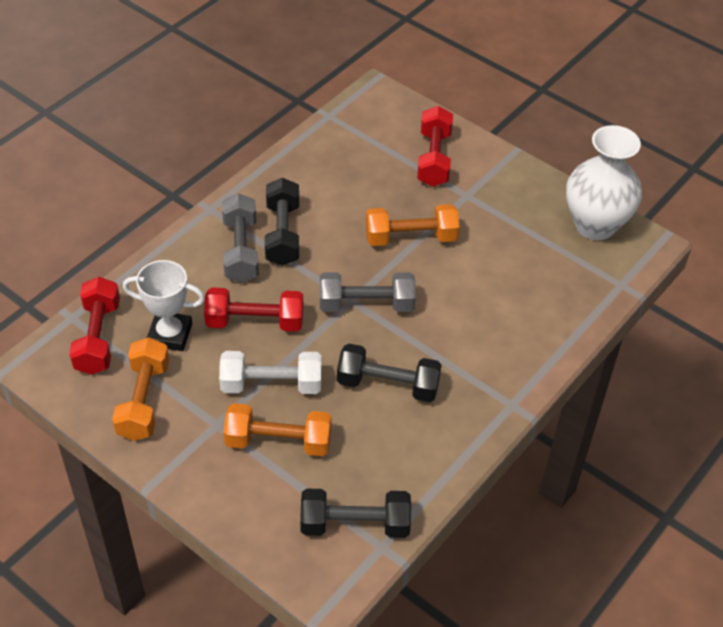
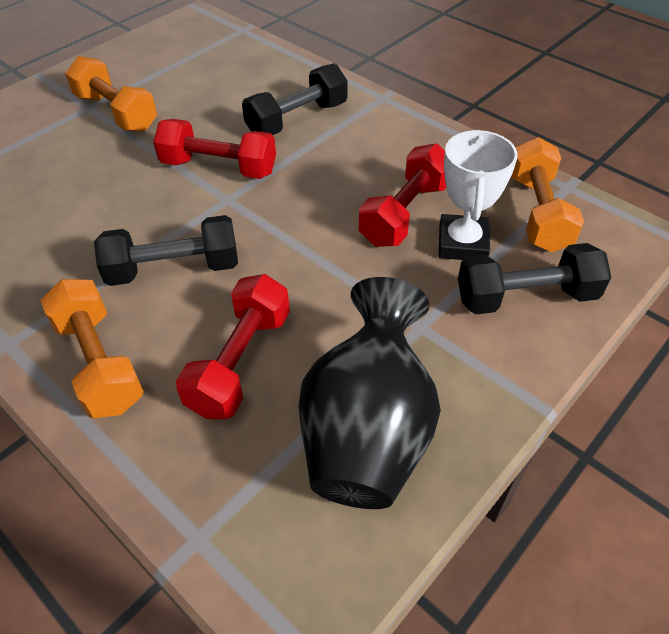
black vase: 0 -> 1
grey dumbbell: 2 -> 0
white dumbbell: 1 -> 0
white vase: 1 -> 0

